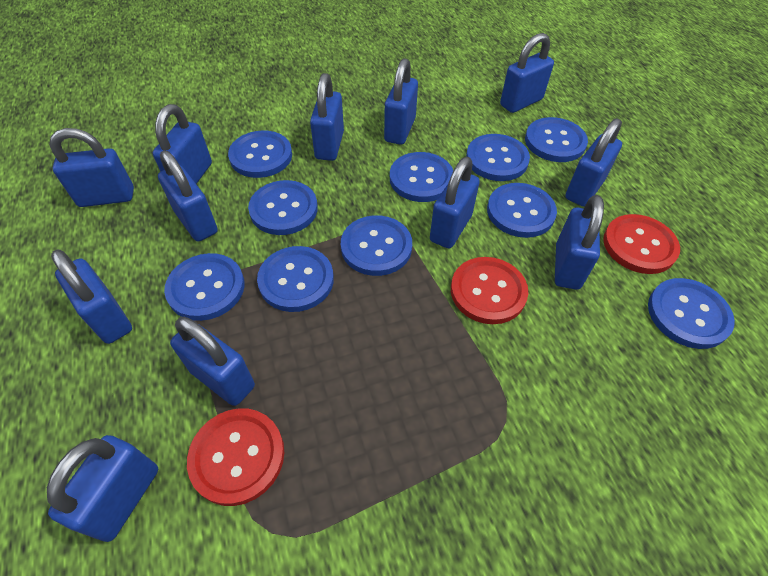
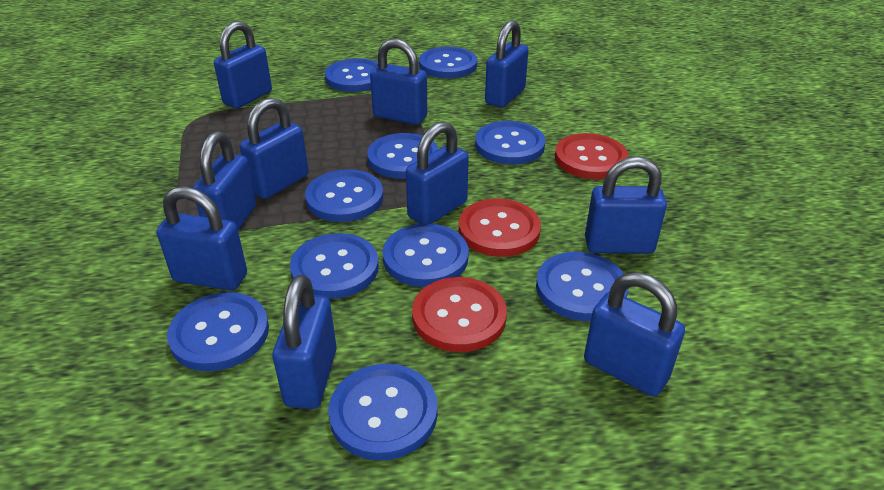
blue padlock: 12 -> 10

